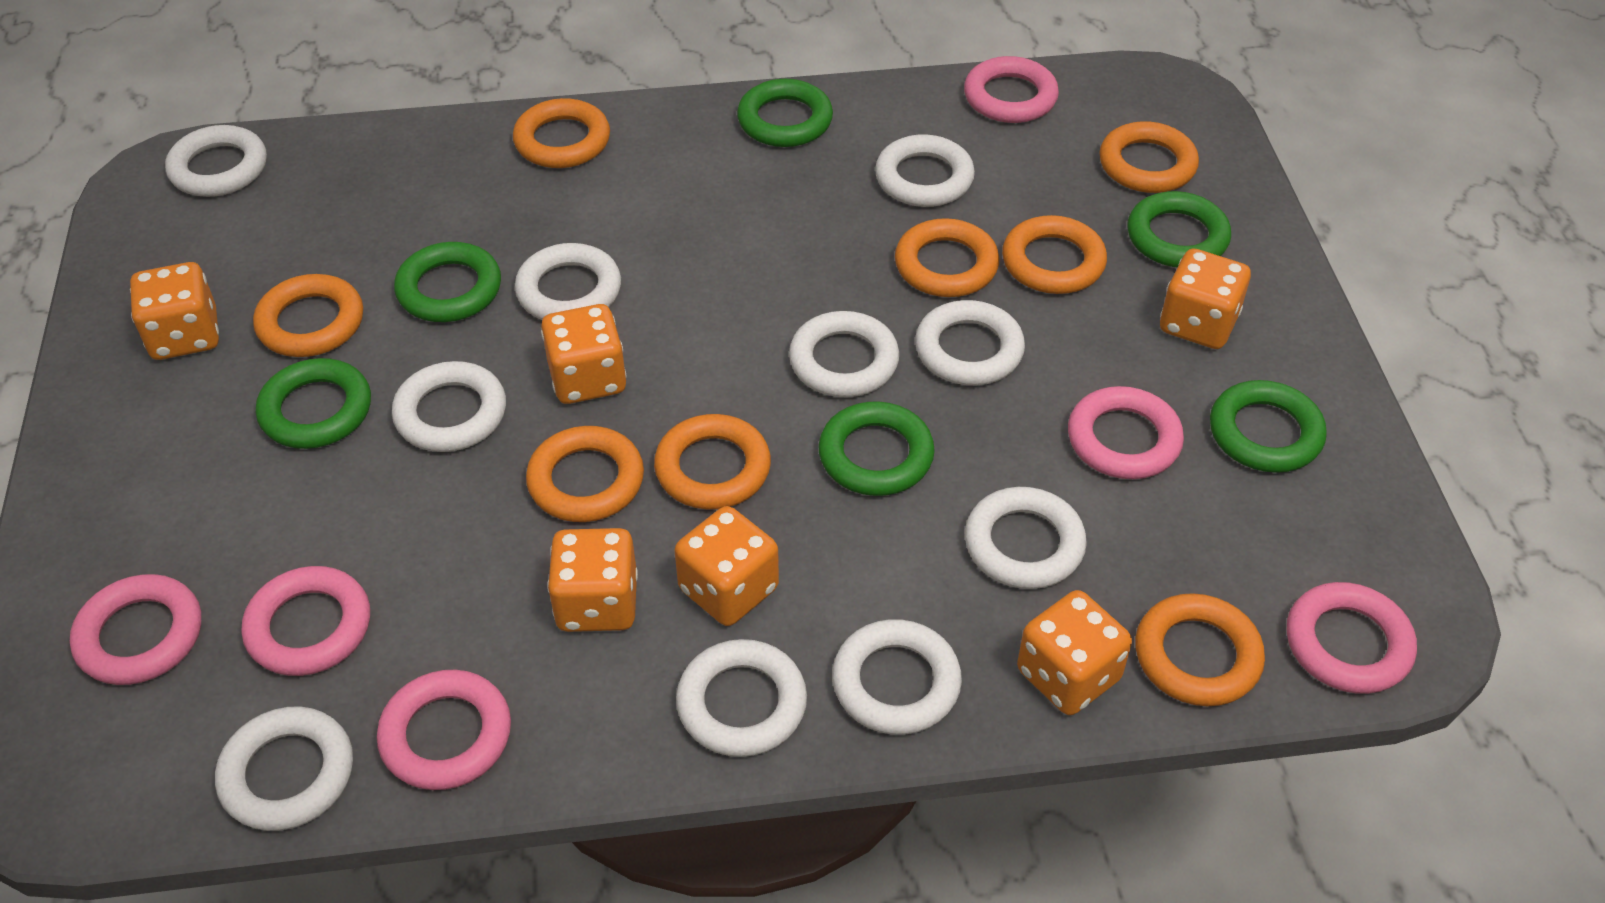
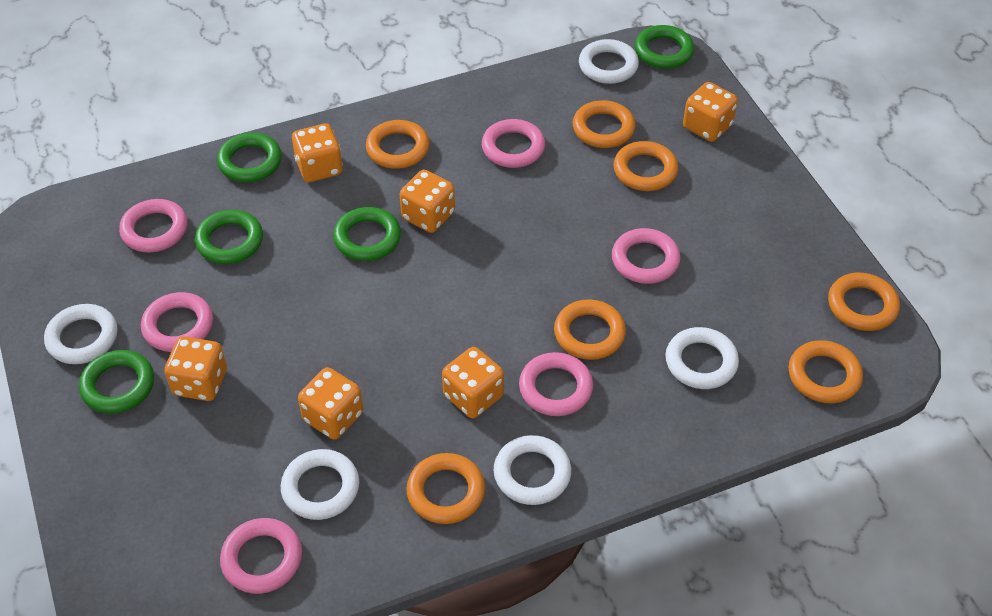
green ring: 6 -> 5
orange ring: 8 -> 7
white ring: 10 -> 5

